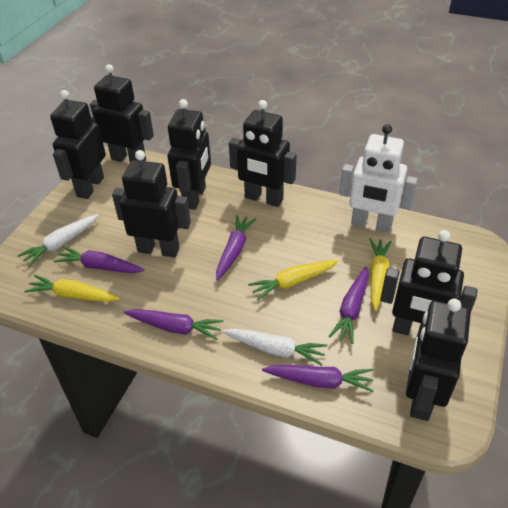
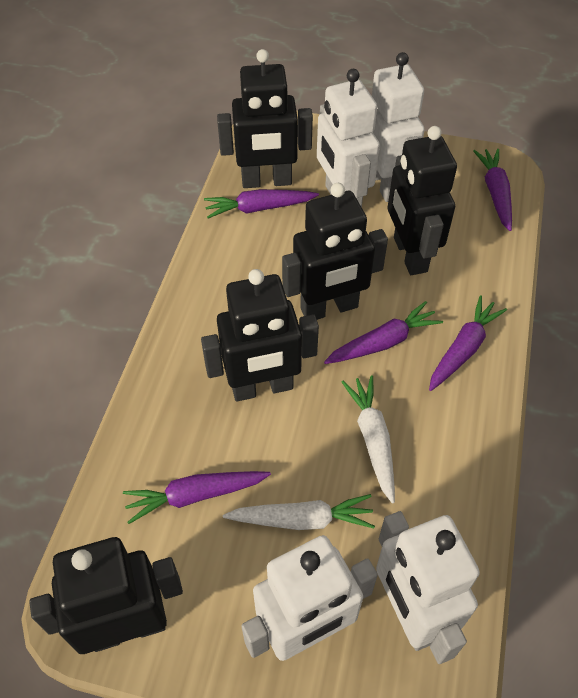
black robot: 7 -> 5
white robot: 1 -> 4
yellow carrot: 3 -> 0

